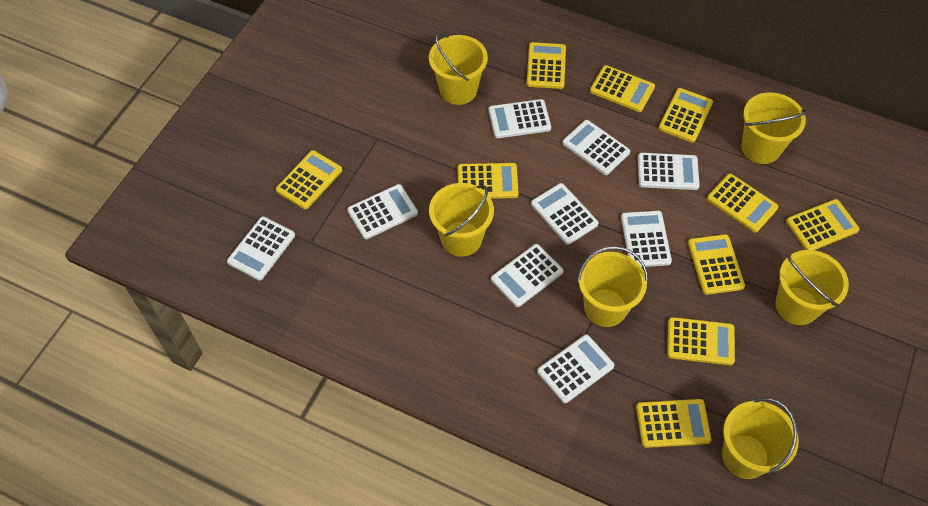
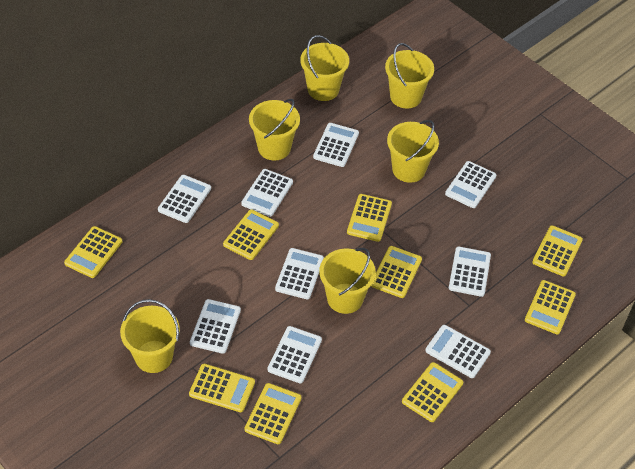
yellow calculator: 10 -> 9

